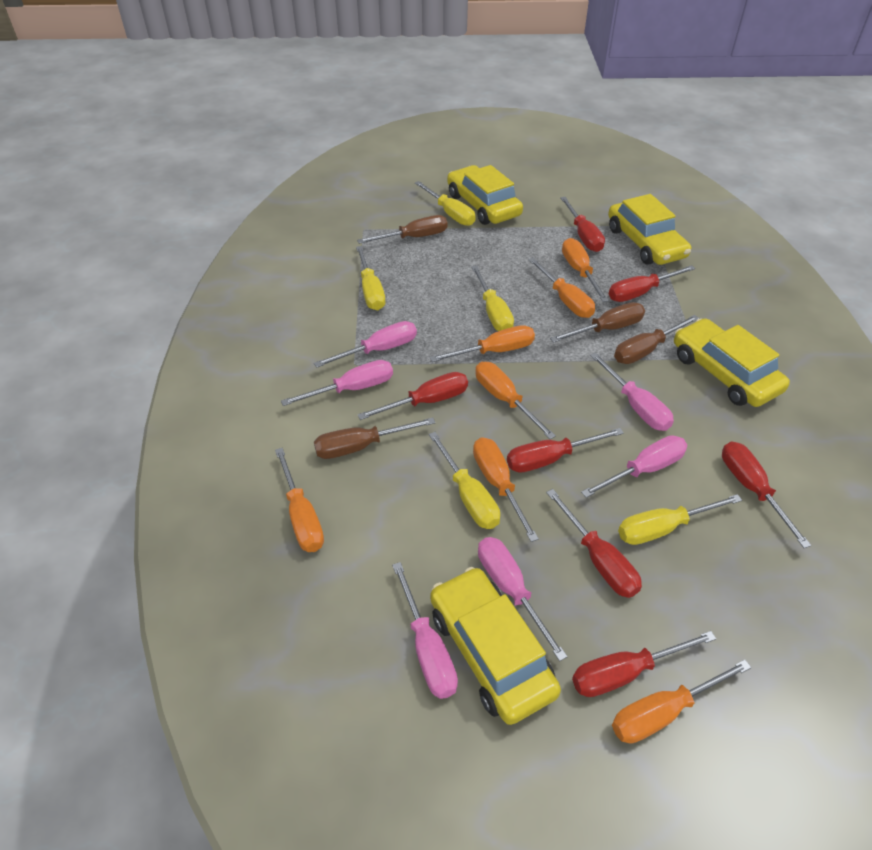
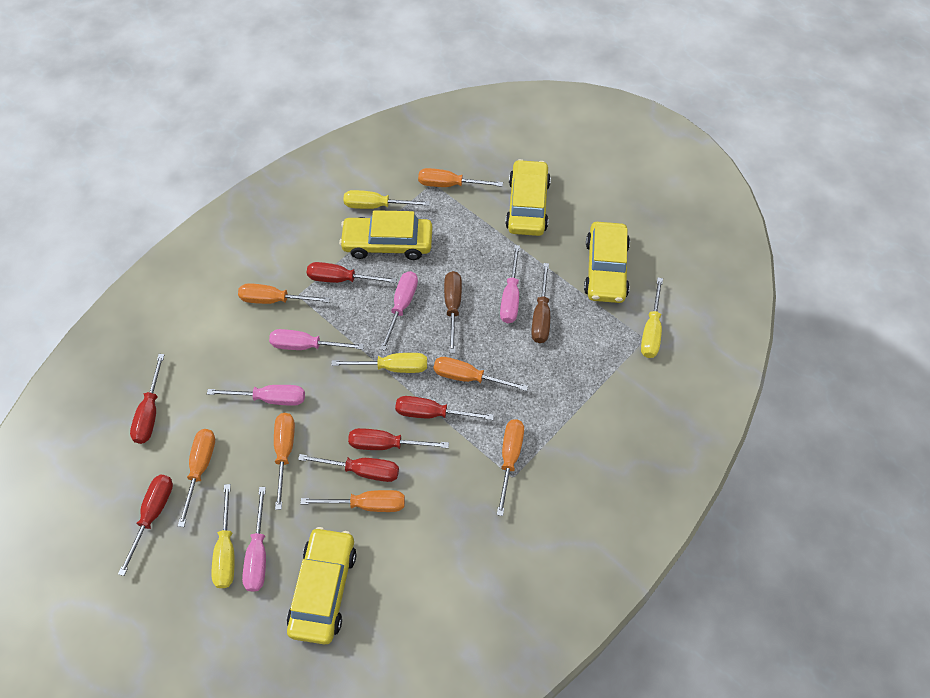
brown screwdriver: 4 -> 2
pink screwdriver: 6 -> 5
red screwdriver: 7 -> 6
yellow screwdriver: 5 -> 4

